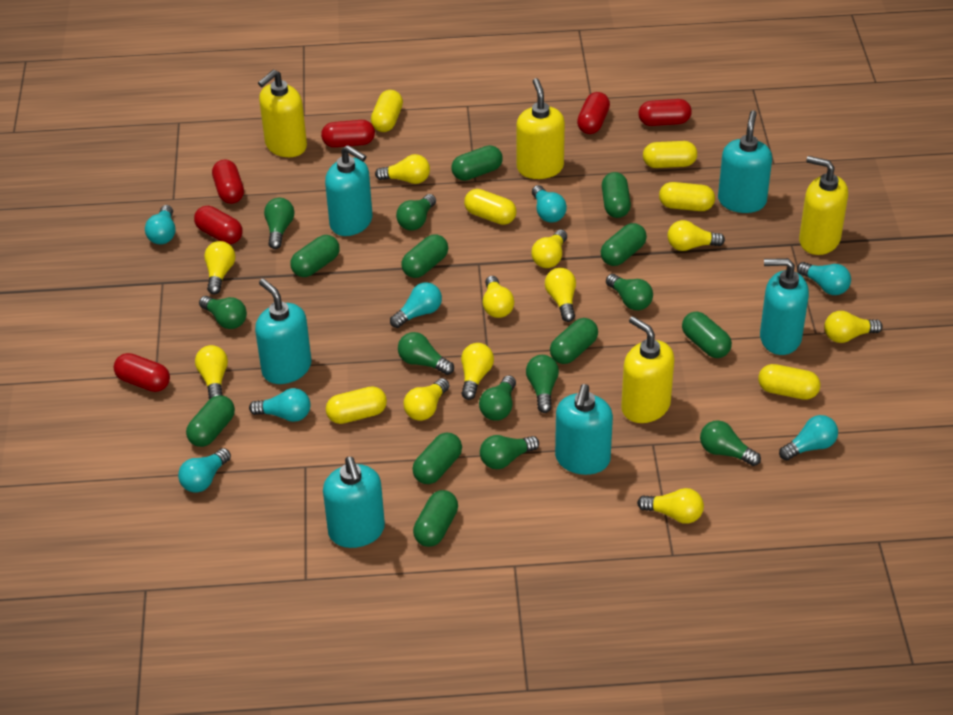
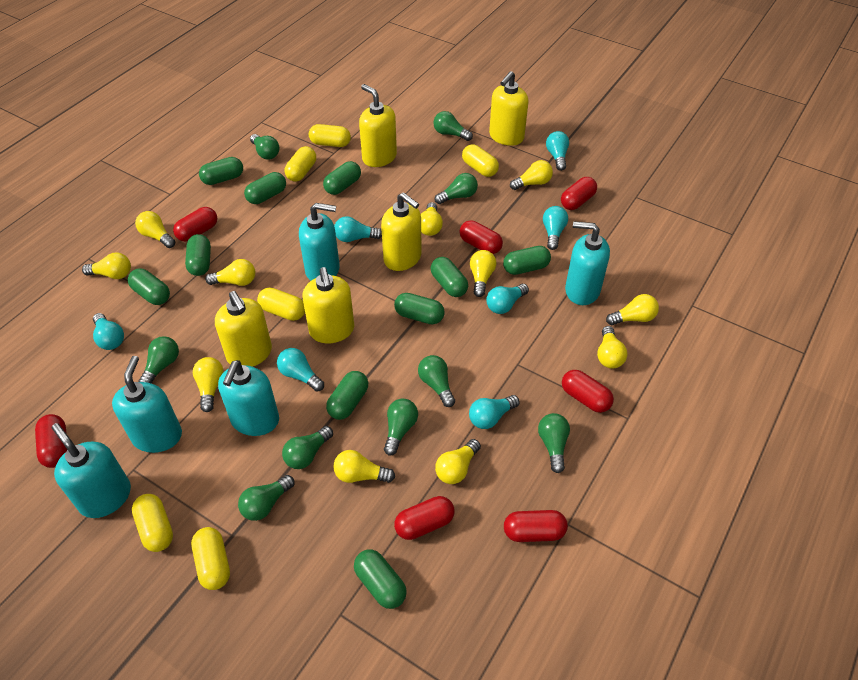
red capsule: 6 -> 7
turquoise soap dispenser: 6 -> 5
yellow soap dispenser: 4 -> 5

